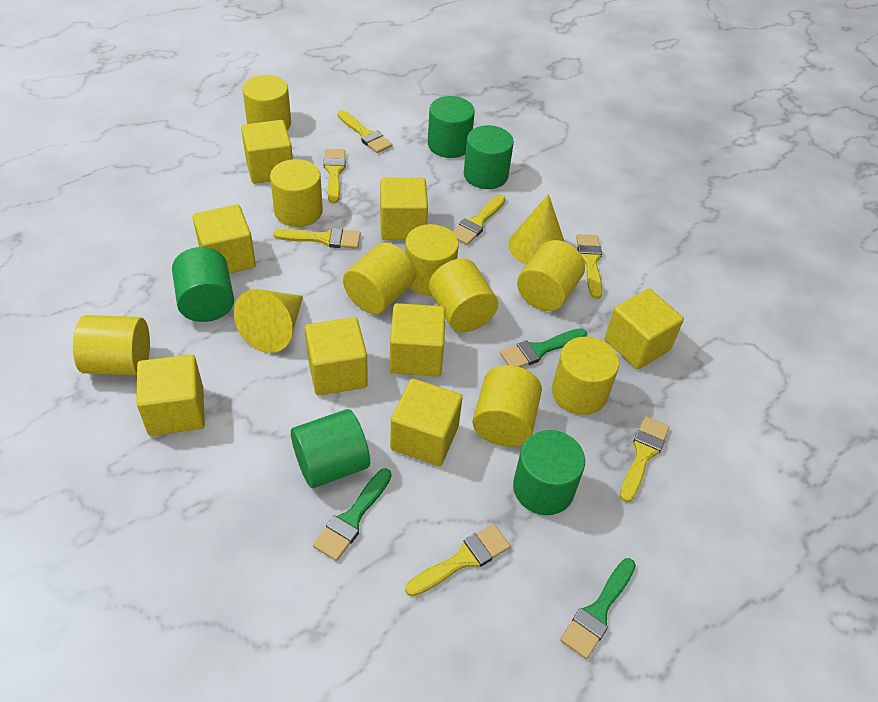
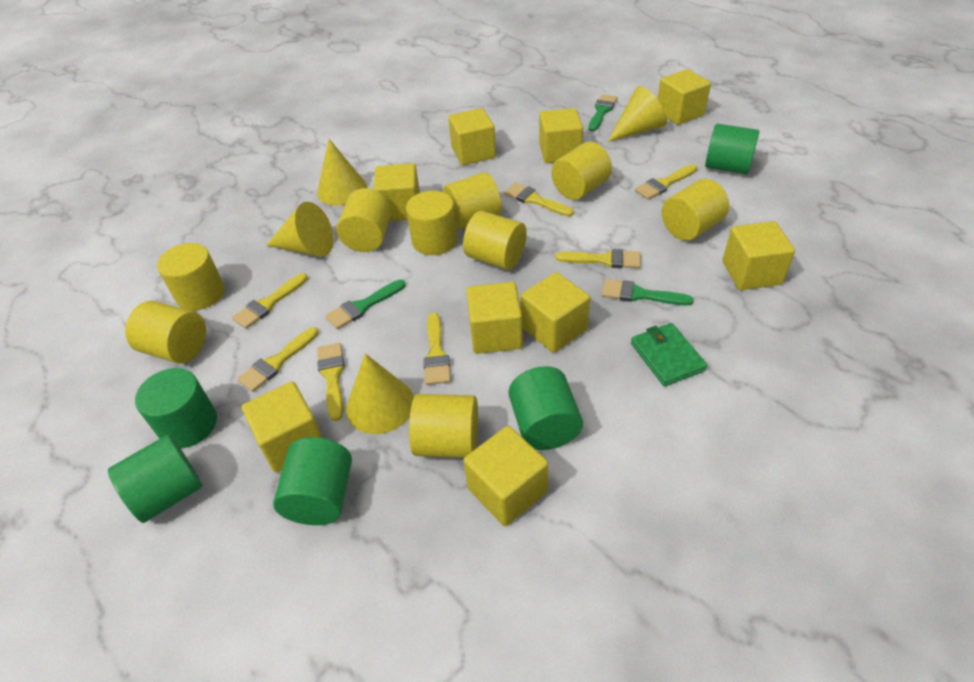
green wallet: 0 -> 1
yellow cone: 2 -> 4
yellow cube: 8 -> 9

